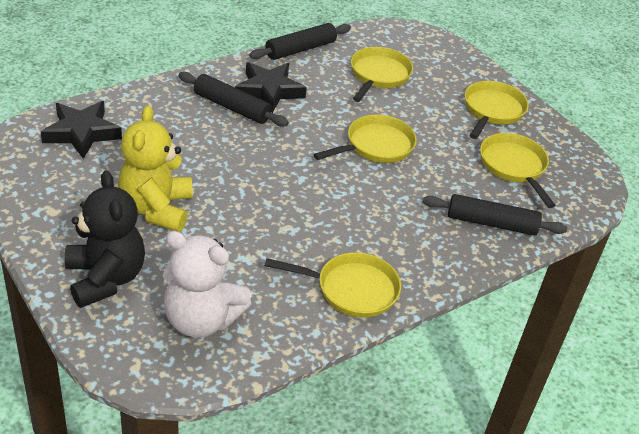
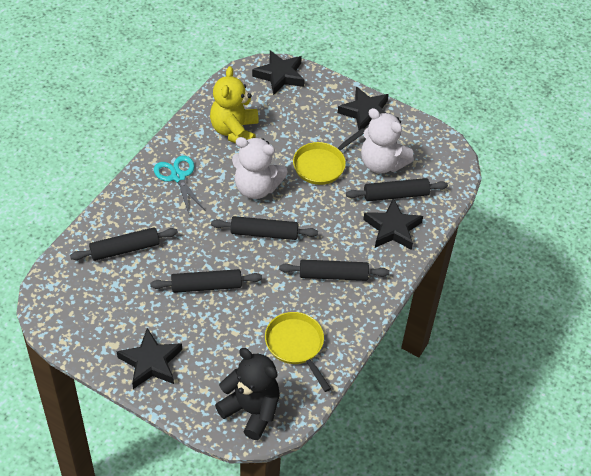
black rolling pin: 3 -> 5
black star: 2 -> 4
turquoise scissors: 0 -> 1
white teddy bear: 1 -> 2
yellow pan: 5 -> 2

